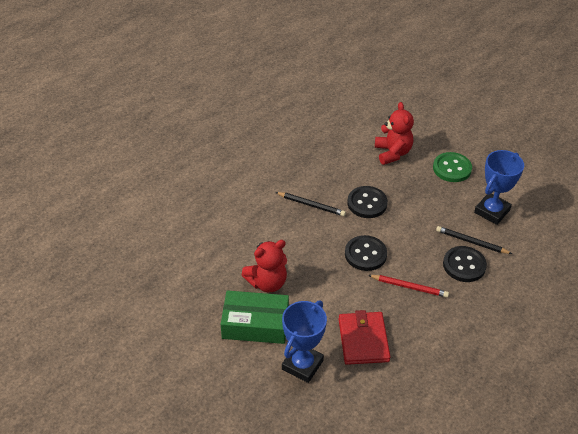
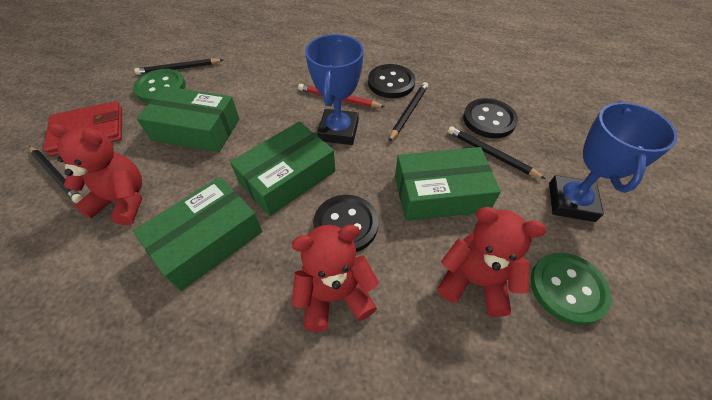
black pencil: 2 -> 4
green box: 1 -> 4
green button: 1 -> 2
red teddy bear: 2 -> 3

